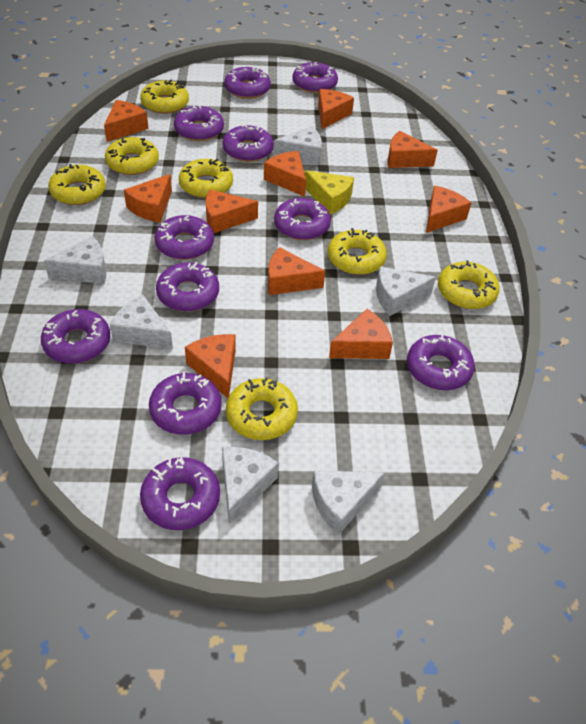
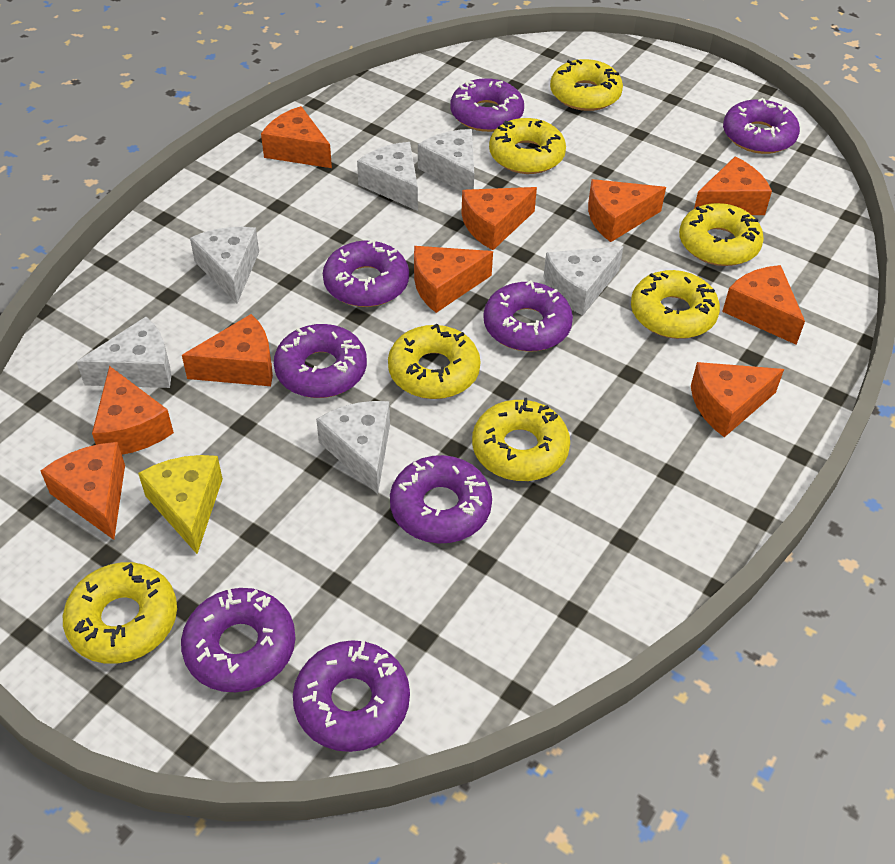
purple donut: 11 -> 8

